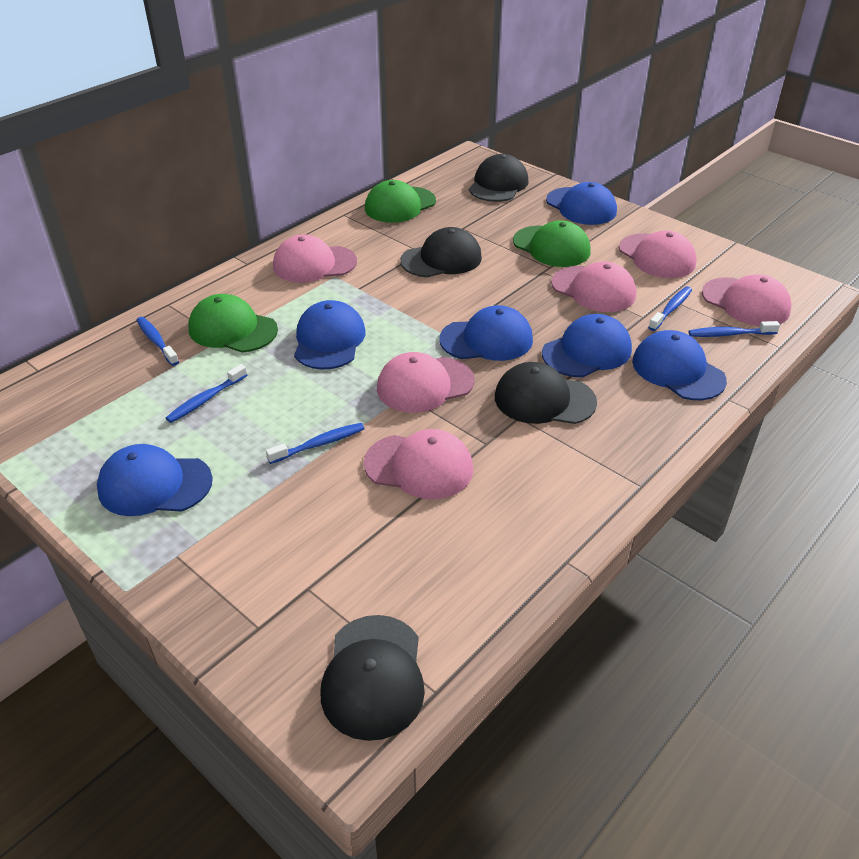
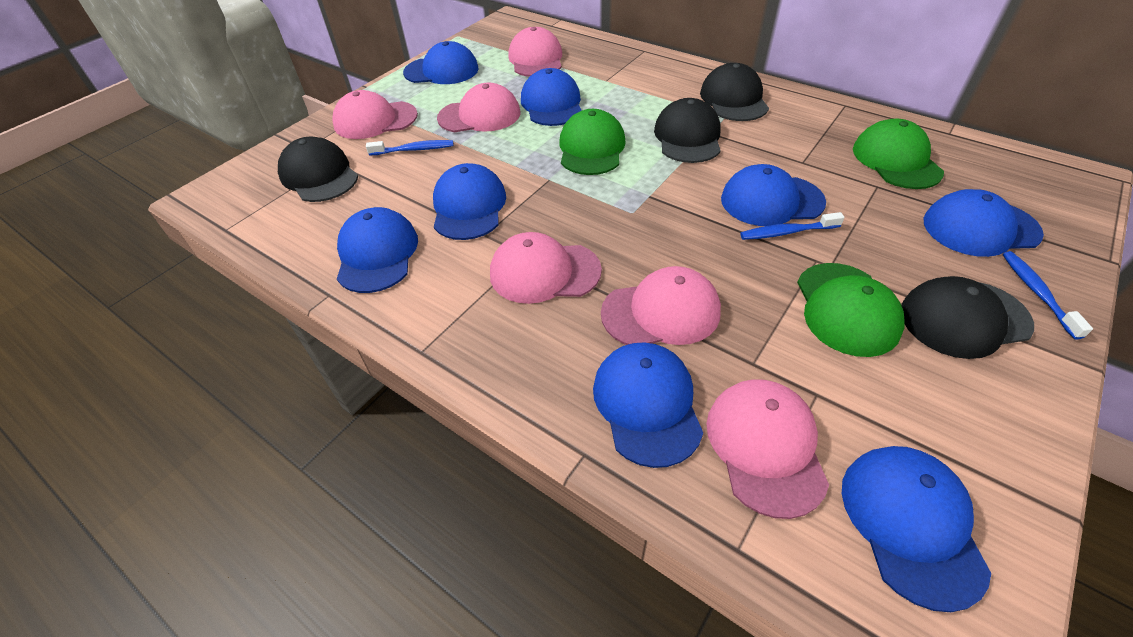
blue cap: 6 -> 8
blue toothbrush: 5 -> 3

